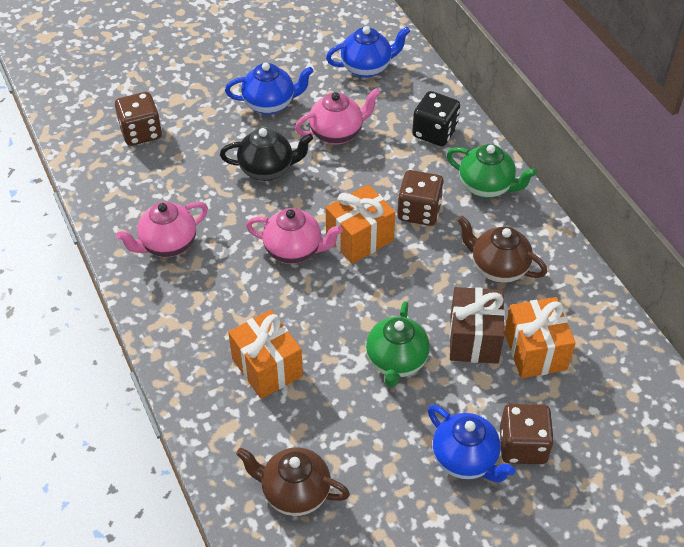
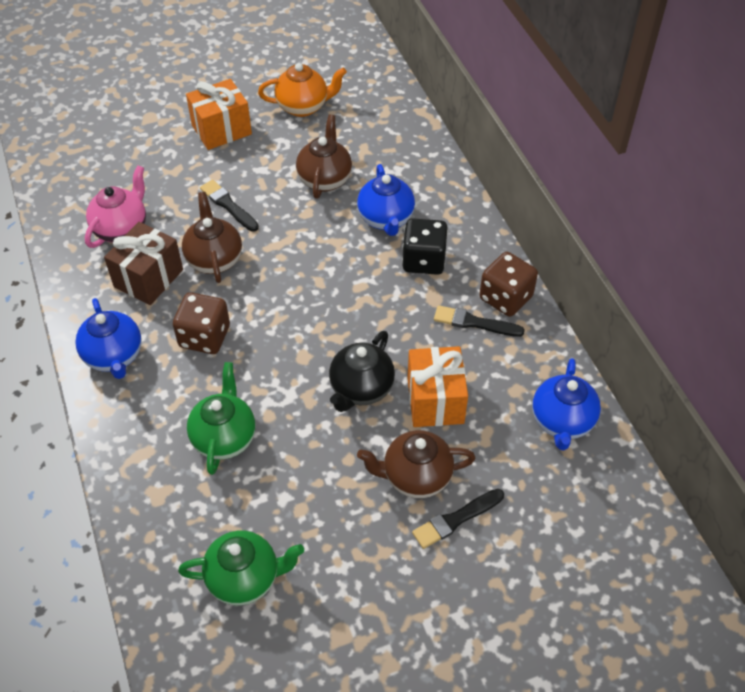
black brush: 0 -> 3
brown dice: 3 -> 2
brown teapot: 2 -> 3
orange gift: 3 -> 2
orange teapot: 0 -> 1
pink teapot: 3 -> 1

